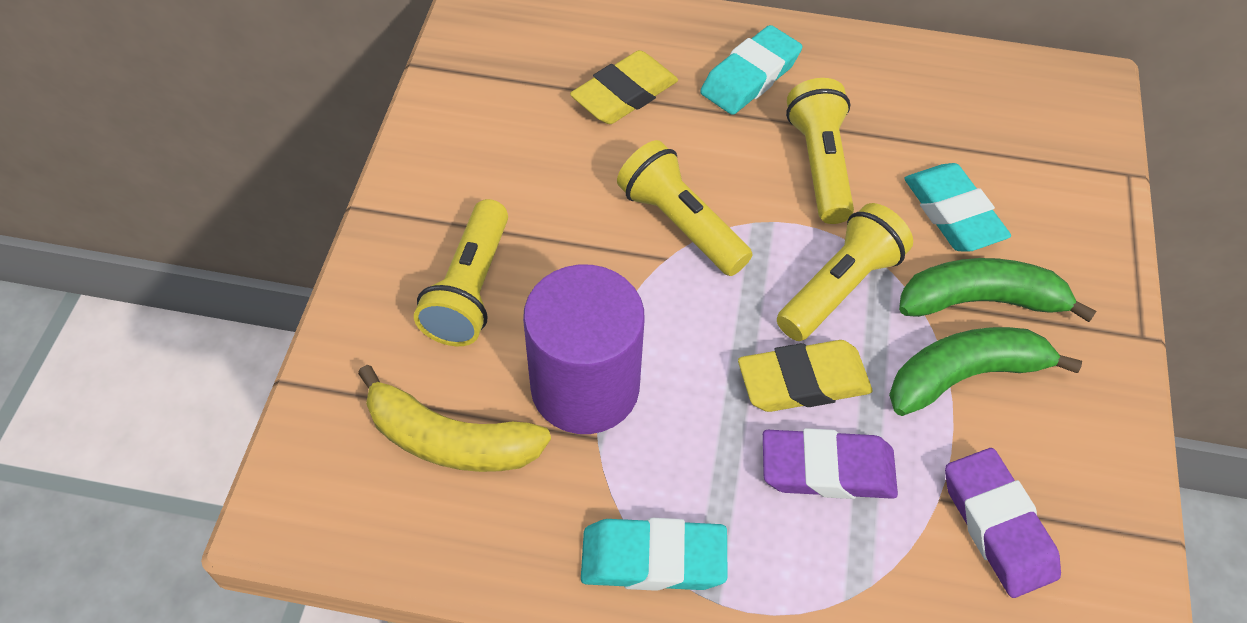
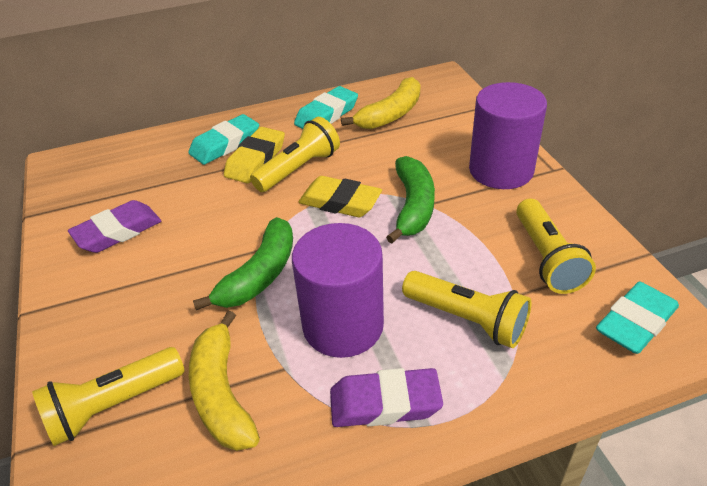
purple cylinder: 1 -> 2
yellow banana: 1 -> 2

